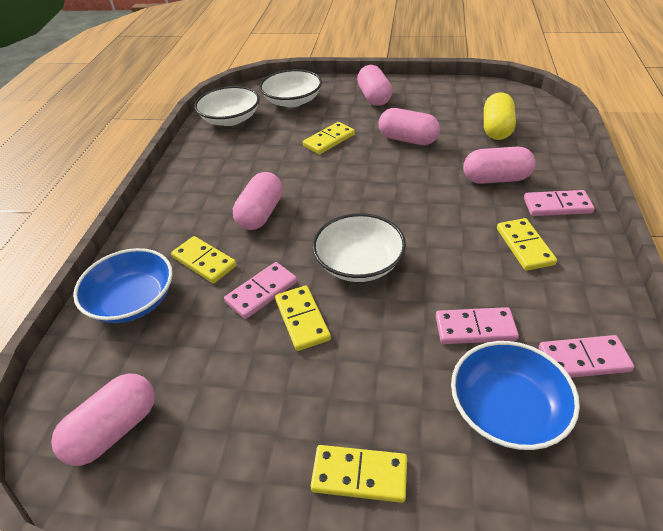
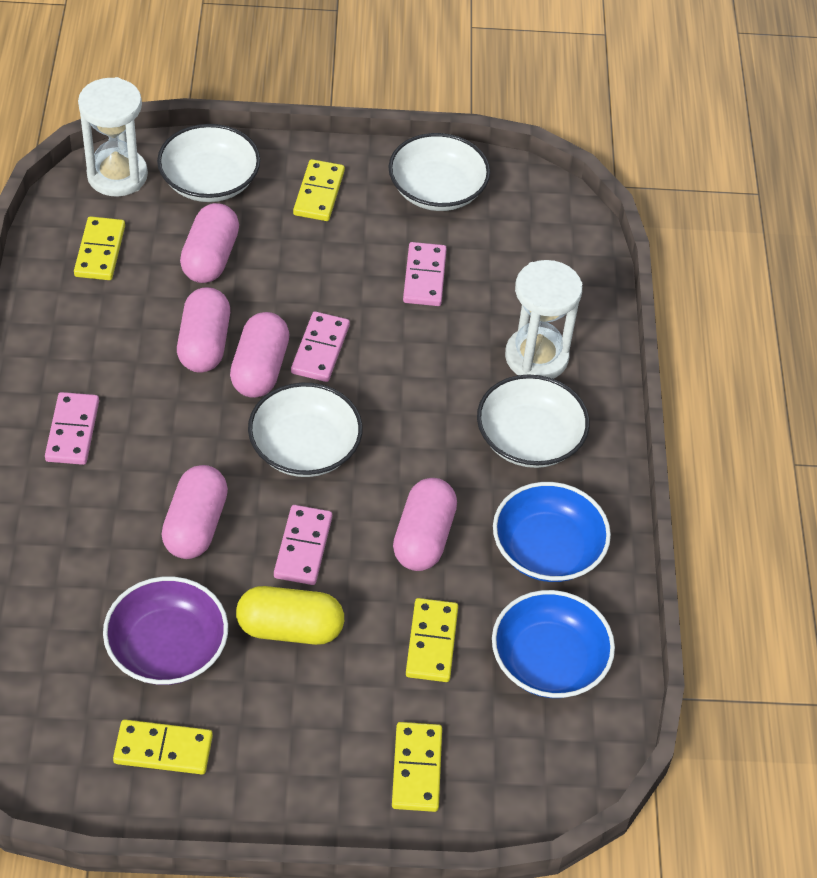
purple bowl: 0 -> 1
white bowl: 3 -> 4
white hourglass: 0 -> 2

